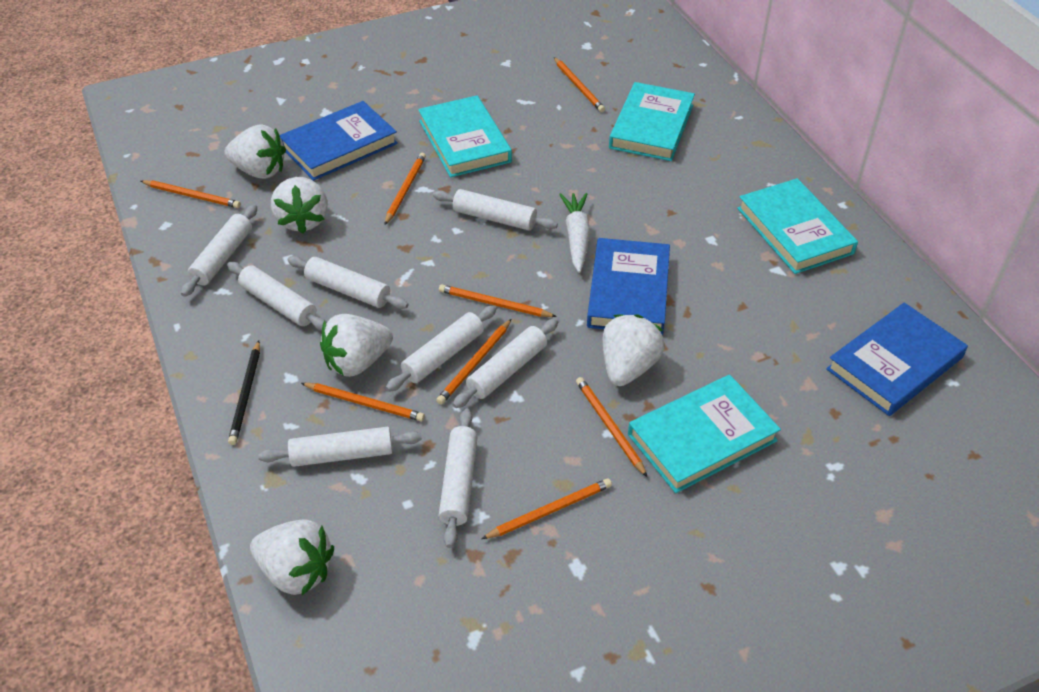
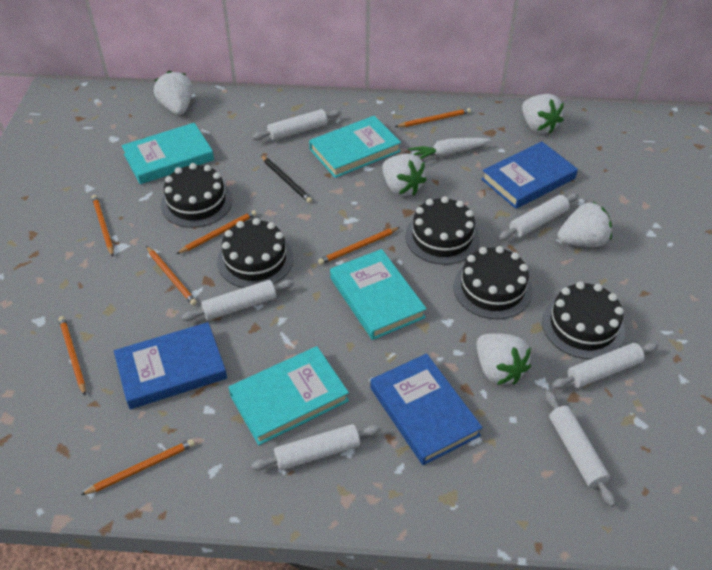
black cake: 0 -> 5
orange pencil: 8 -> 7
white rolling pin: 8 -> 6

